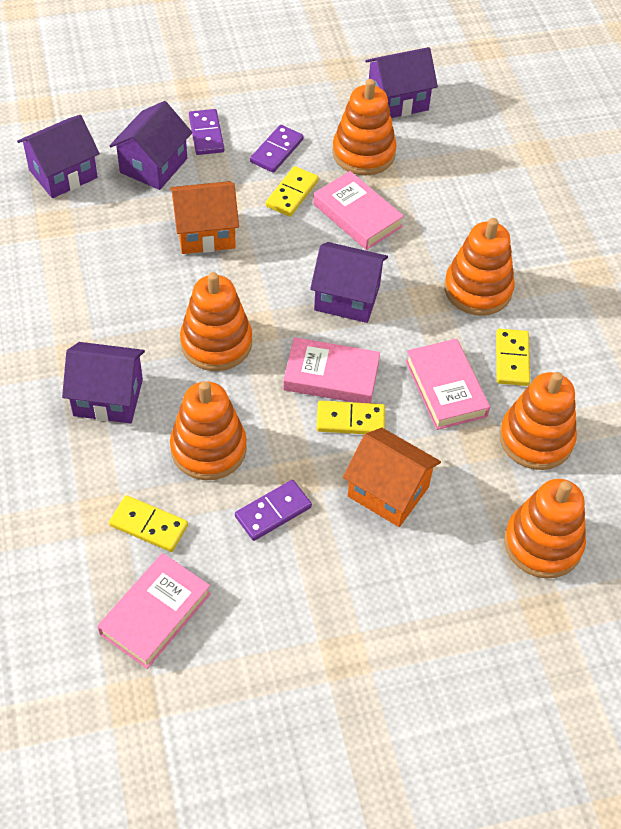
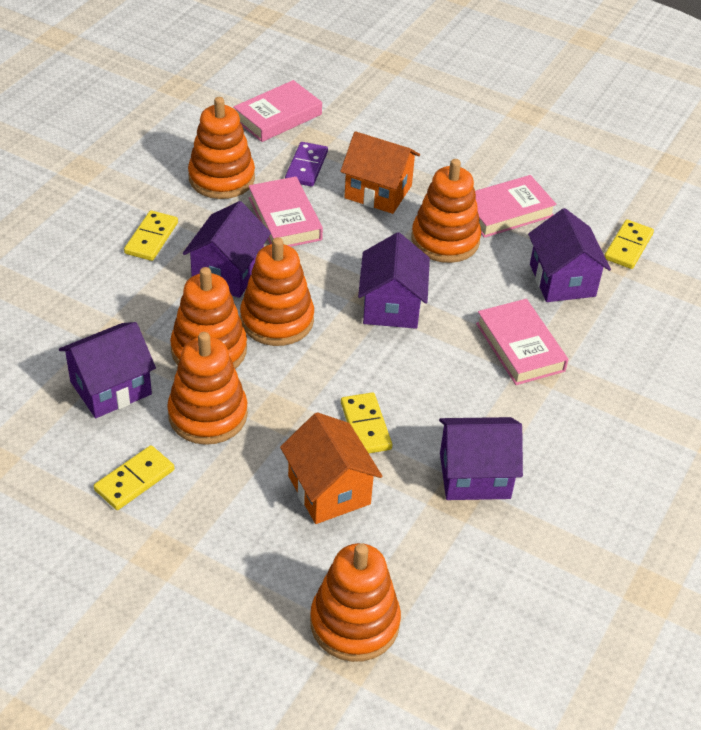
purple domino: 3 -> 1

